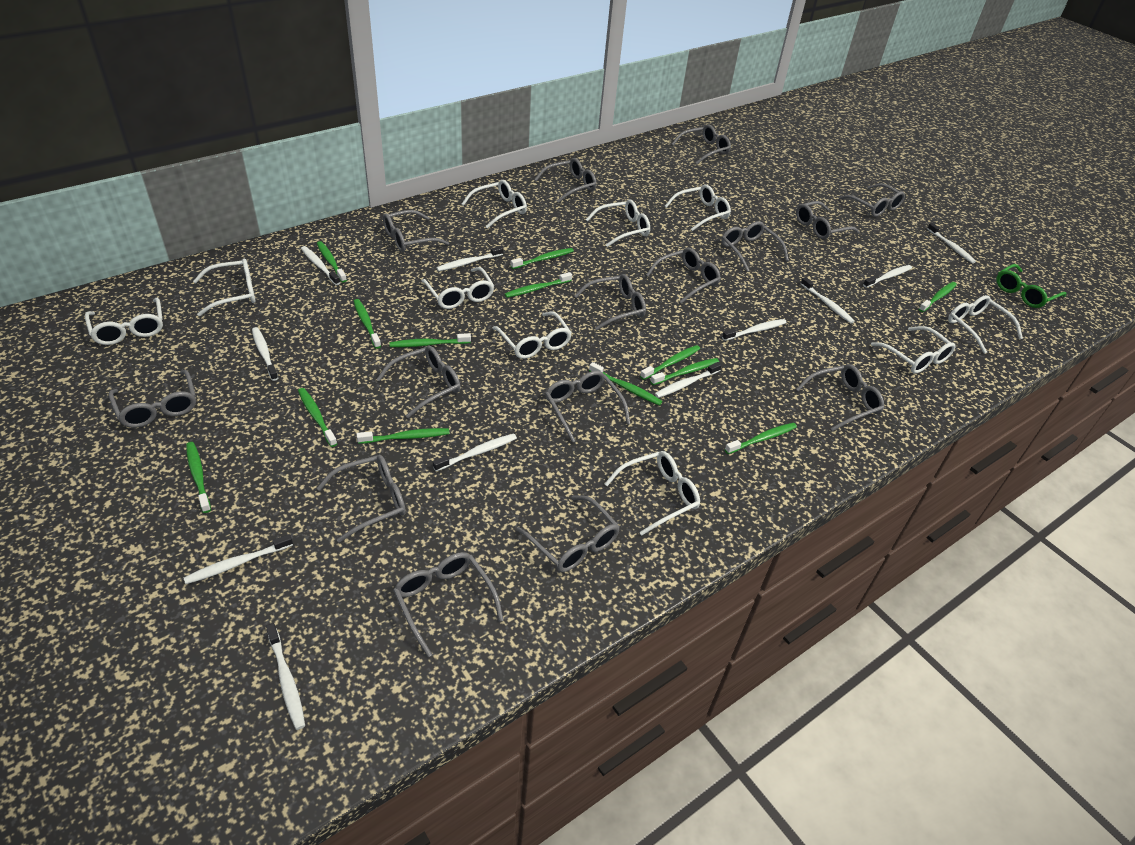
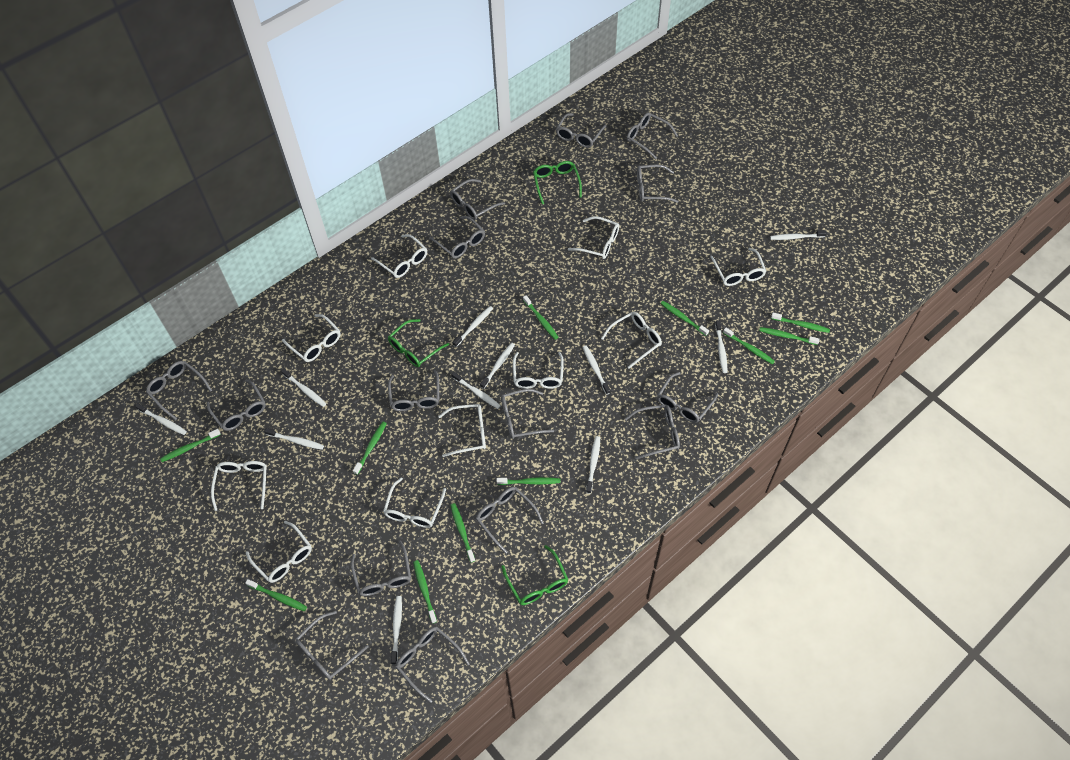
green glasses: 1 -> 3
green toothbrush: 13 -> 11

